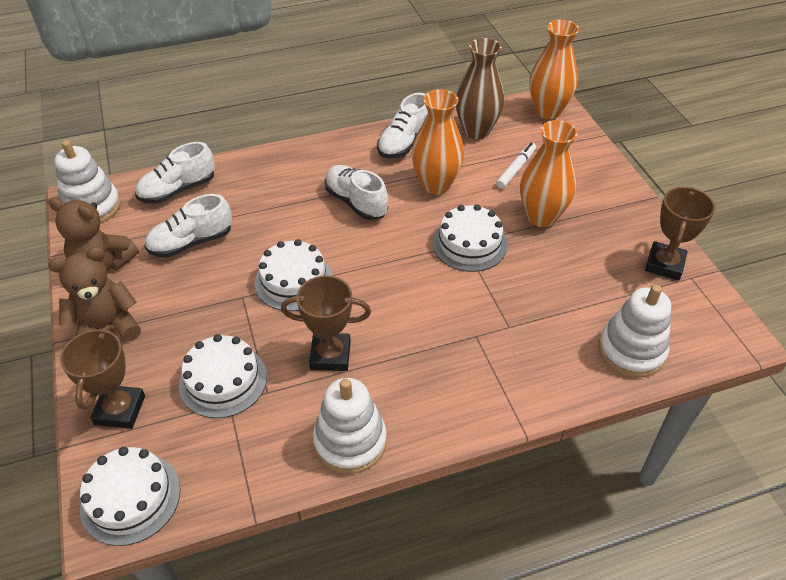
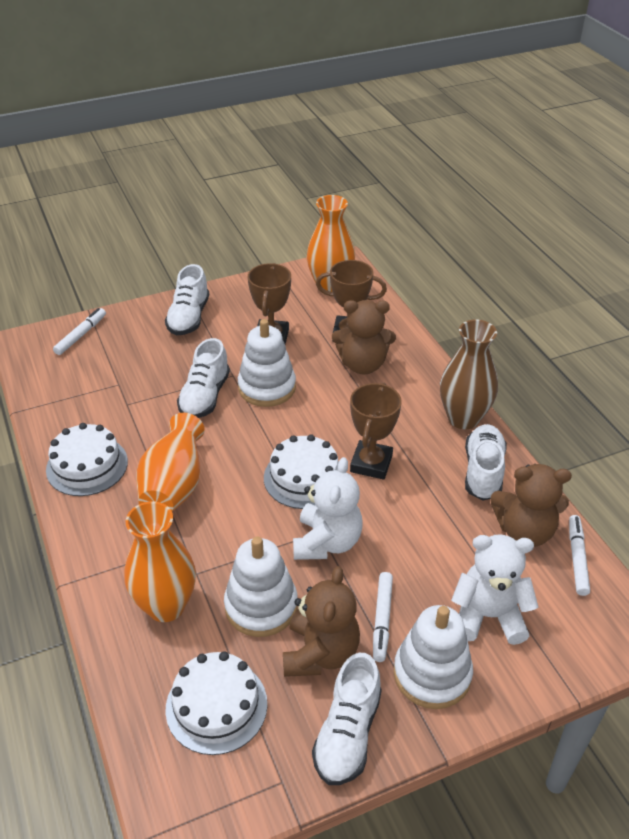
brown teddy bear: 2 -> 3
white cake: 4 -> 3
white marker: 1 -> 3
white teddy bear: 0 -> 2

